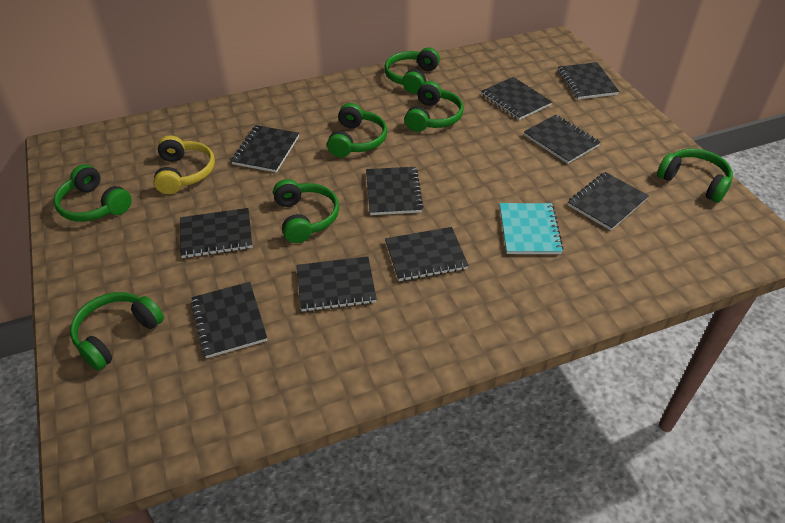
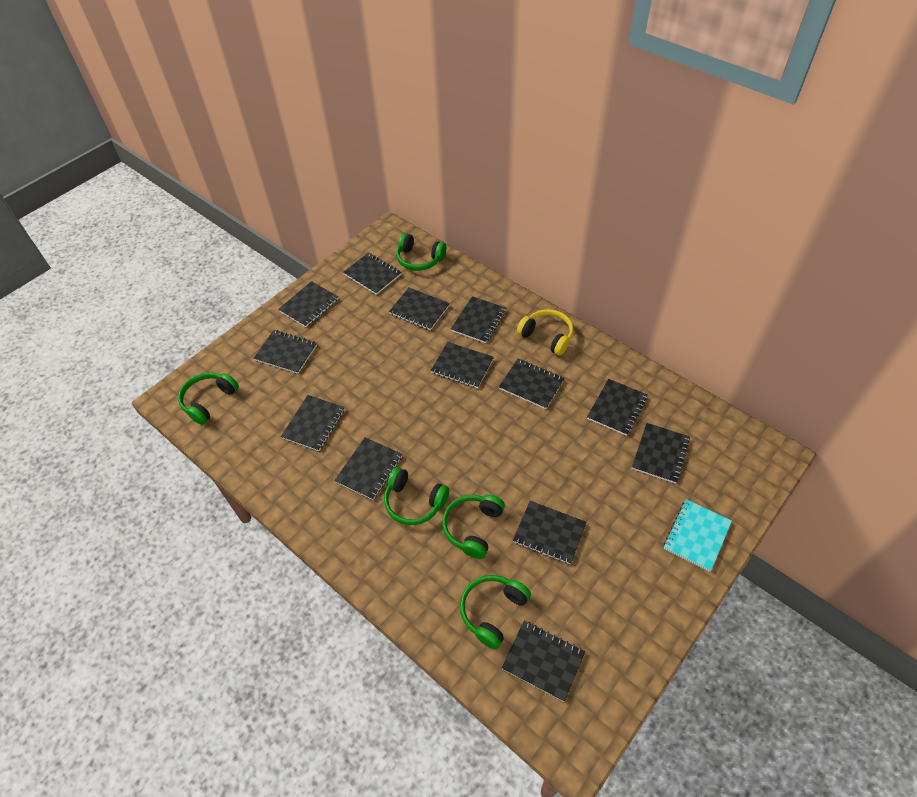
black notebook: 10 -> 13
green headphones: 7 -> 5

